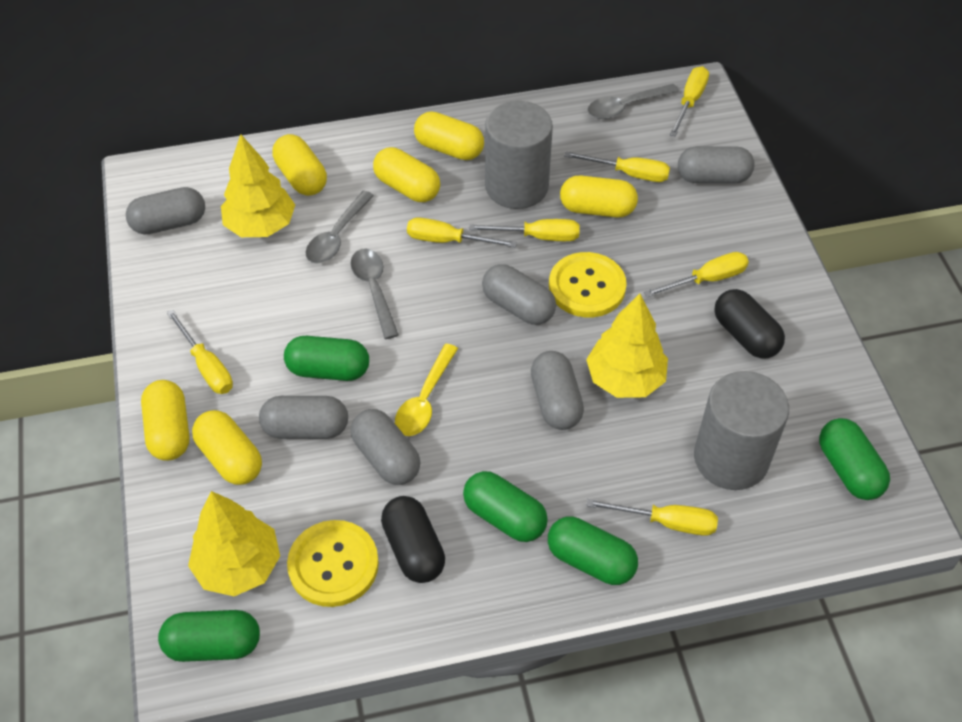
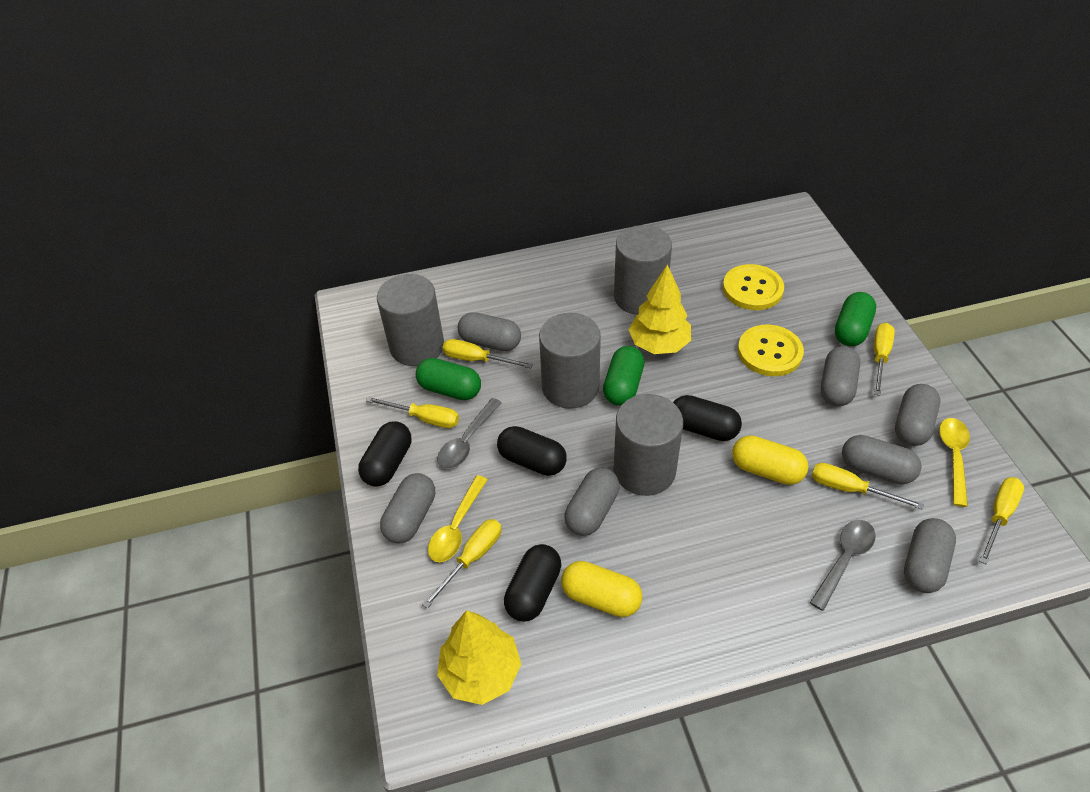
black capsule: 2 -> 4
green capsule: 5 -> 3
grey capsule: 6 -> 7
grey cylinder: 2 -> 4
grey spoon: 3 -> 2
yellow capsule: 6 -> 2
yellow screwdriver: 7 -> 6
yellow spoon: 1 -> 2
yellow tree: 3 -> 2

